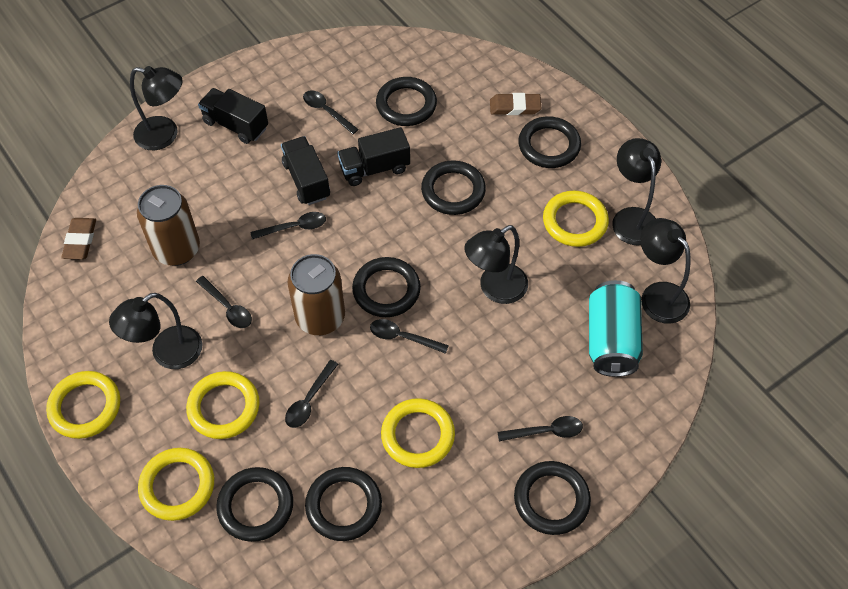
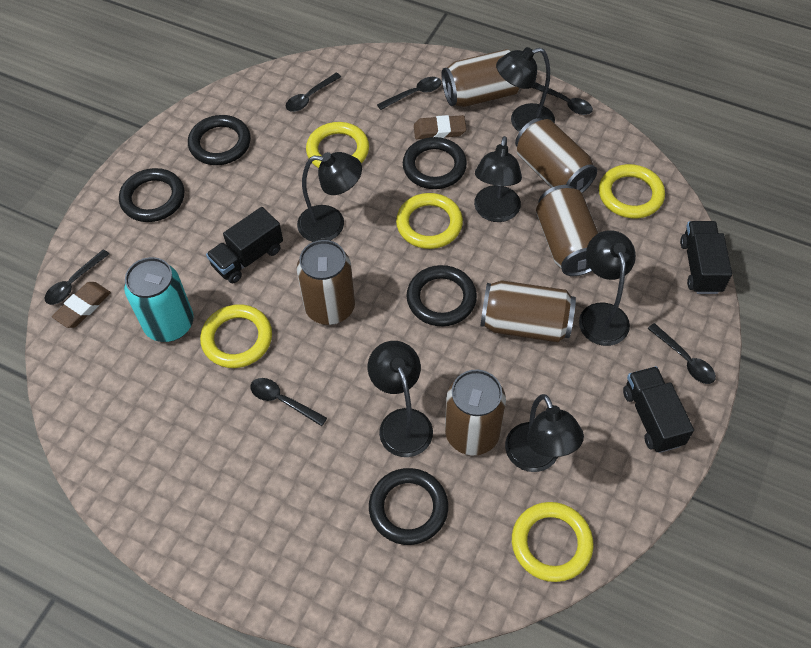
black lamp: 5 -> 6
black ring: 7 -> 5
brown can: 2 -> 6

